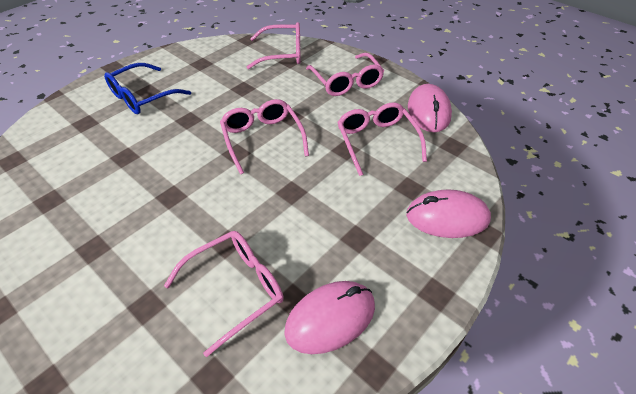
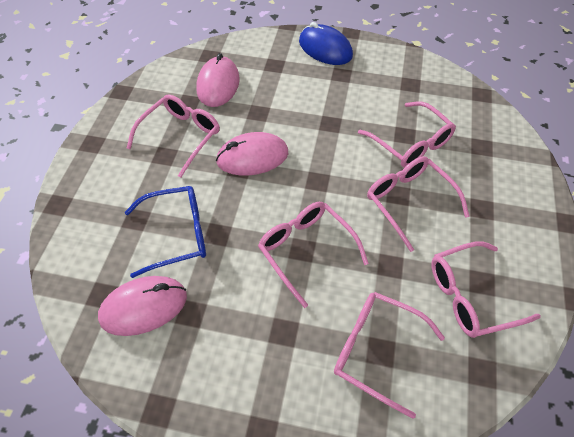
blue mouse: 0 -> 1
pink glasses: 5 -> 6

